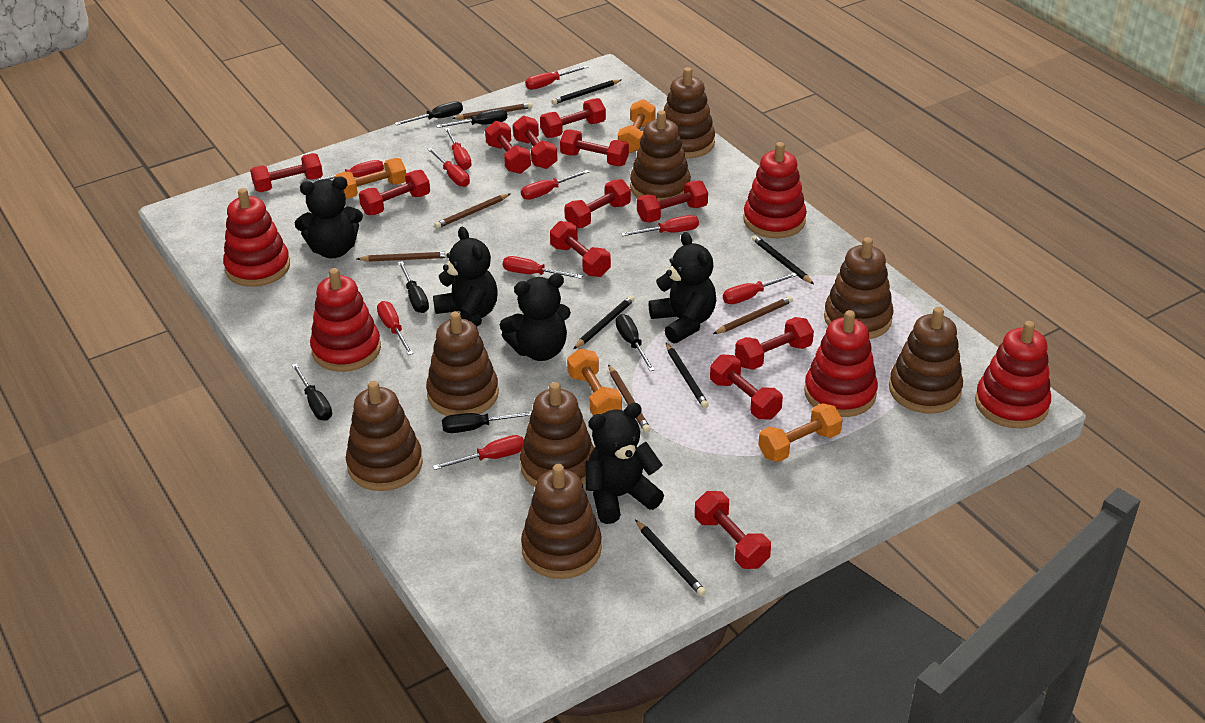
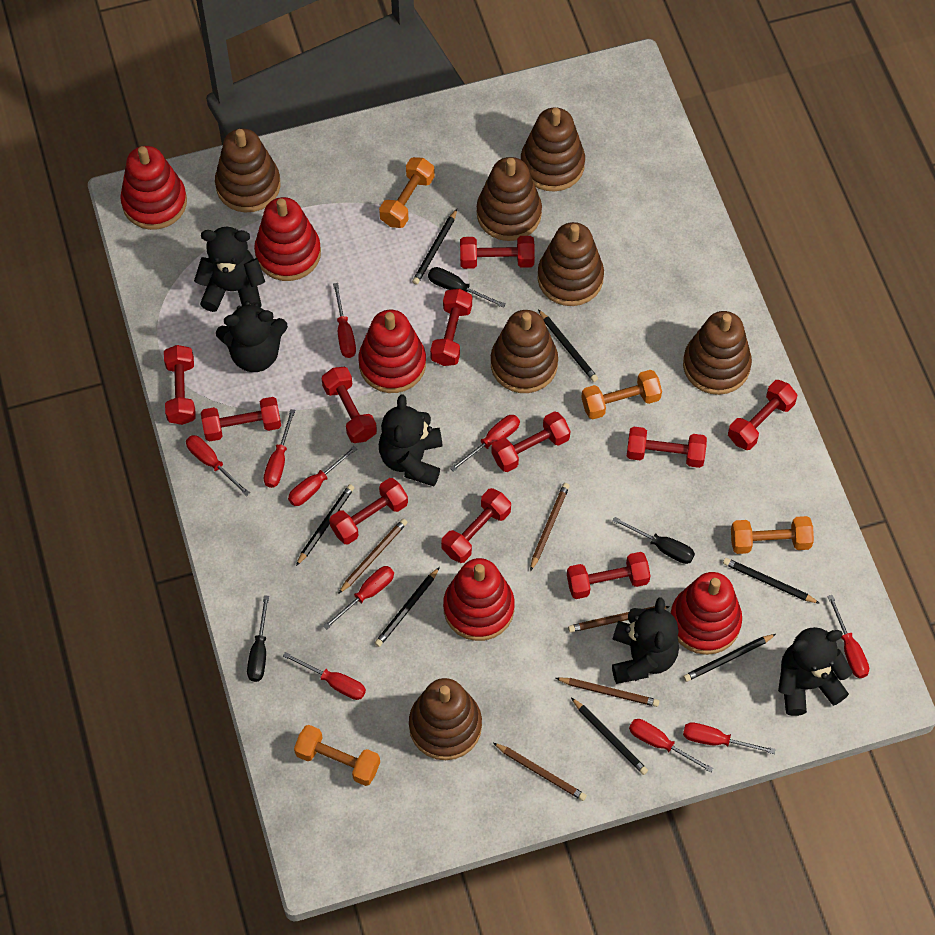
black pencil: 5 -> 7
black screwdriver: 6 -> 3
brown stacking toy: 8 -> 7
red dumbbell: 12 -> 11

